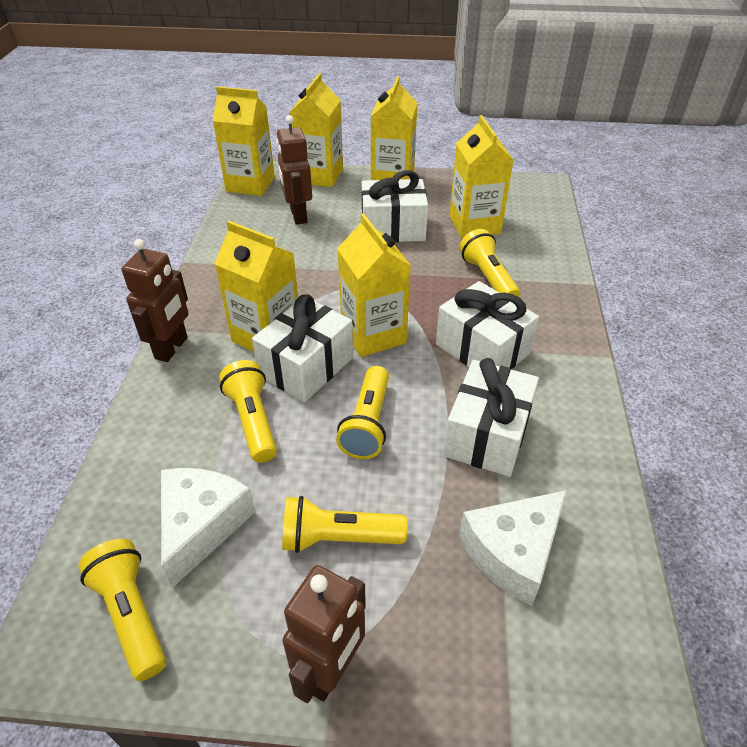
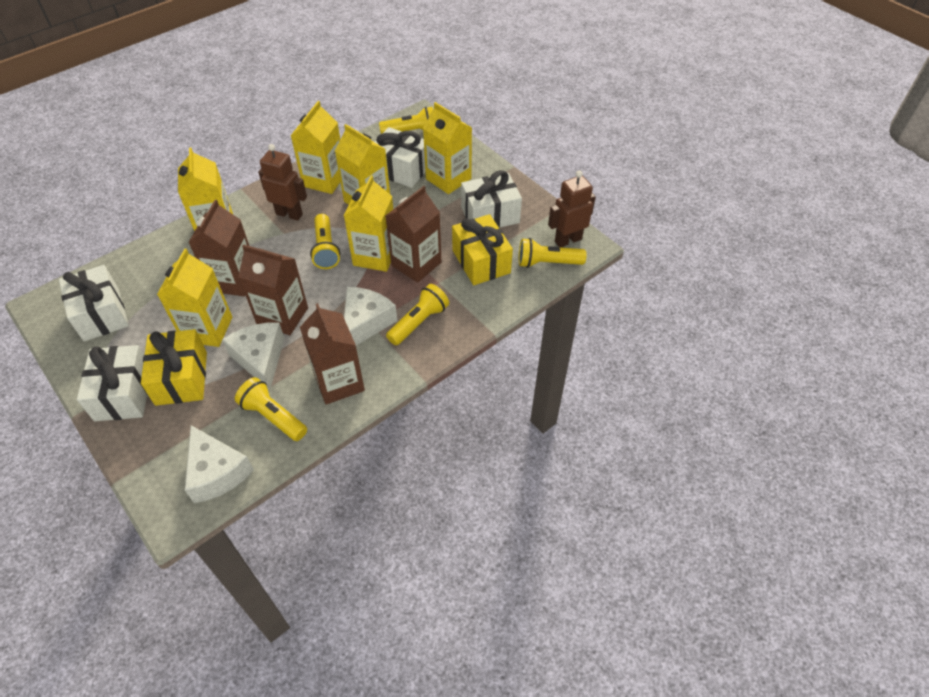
brown carton: 0 -> 4
brown robot: 3 -> 2
white cheese: 2 -> 3
yellow gift: 0 -> 2

